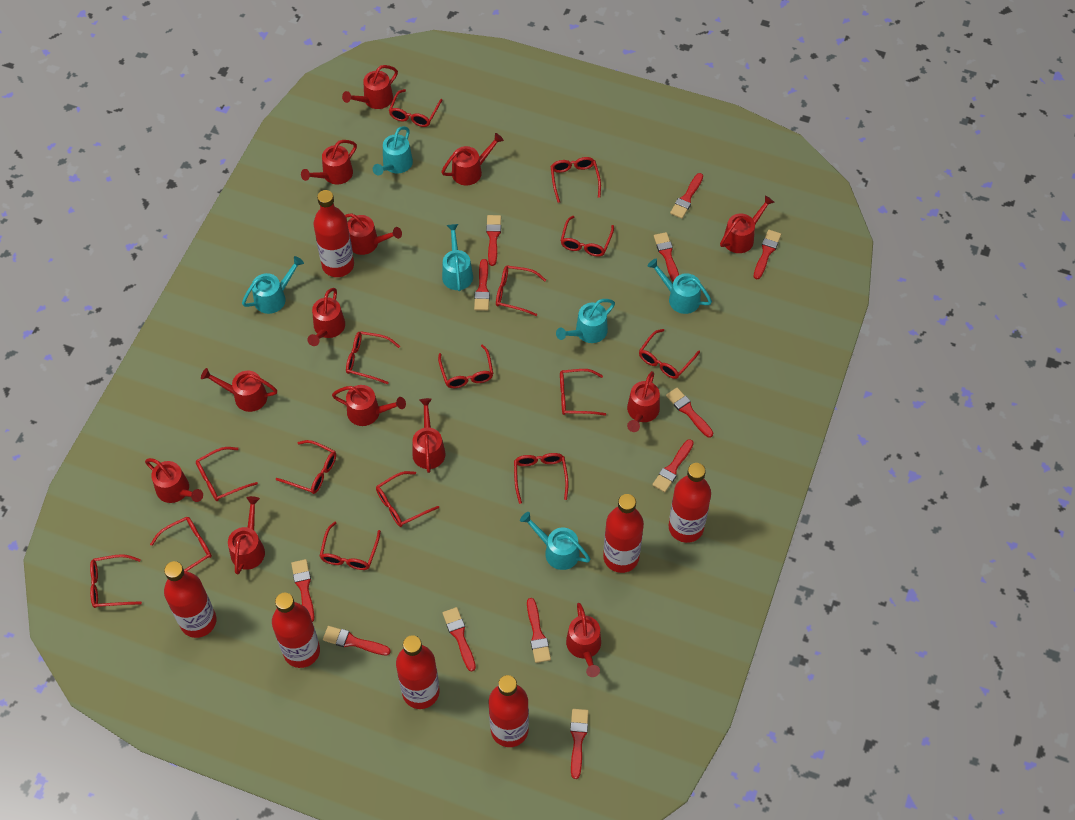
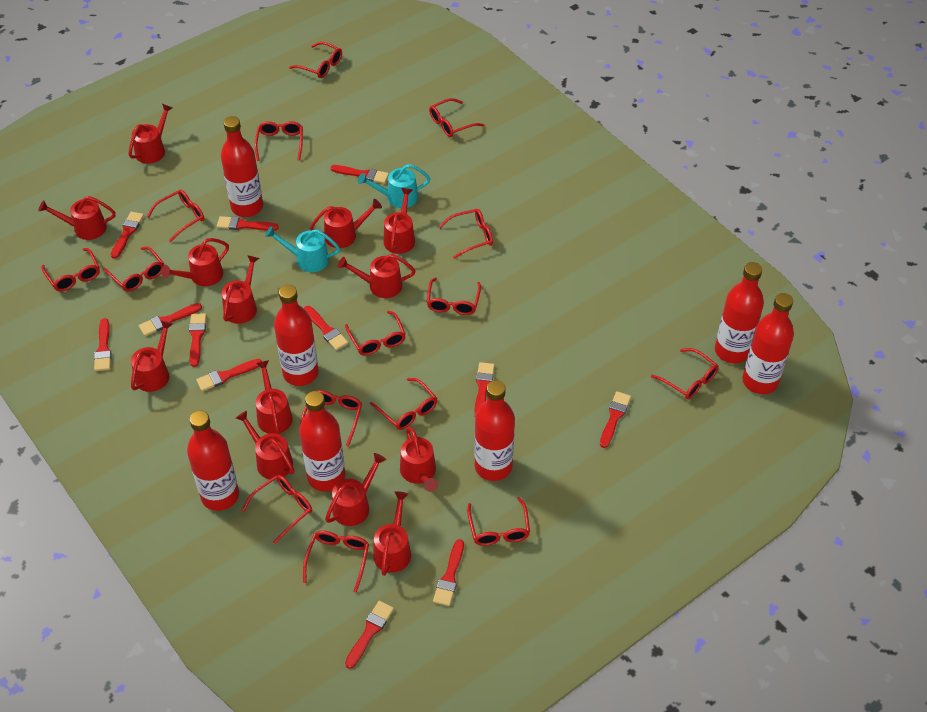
turquoise watering can: 6 -> 2

